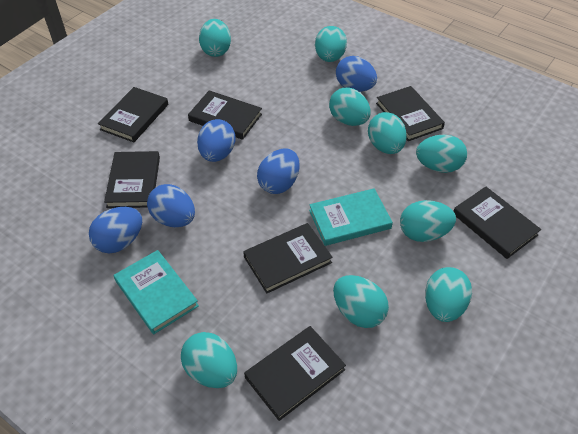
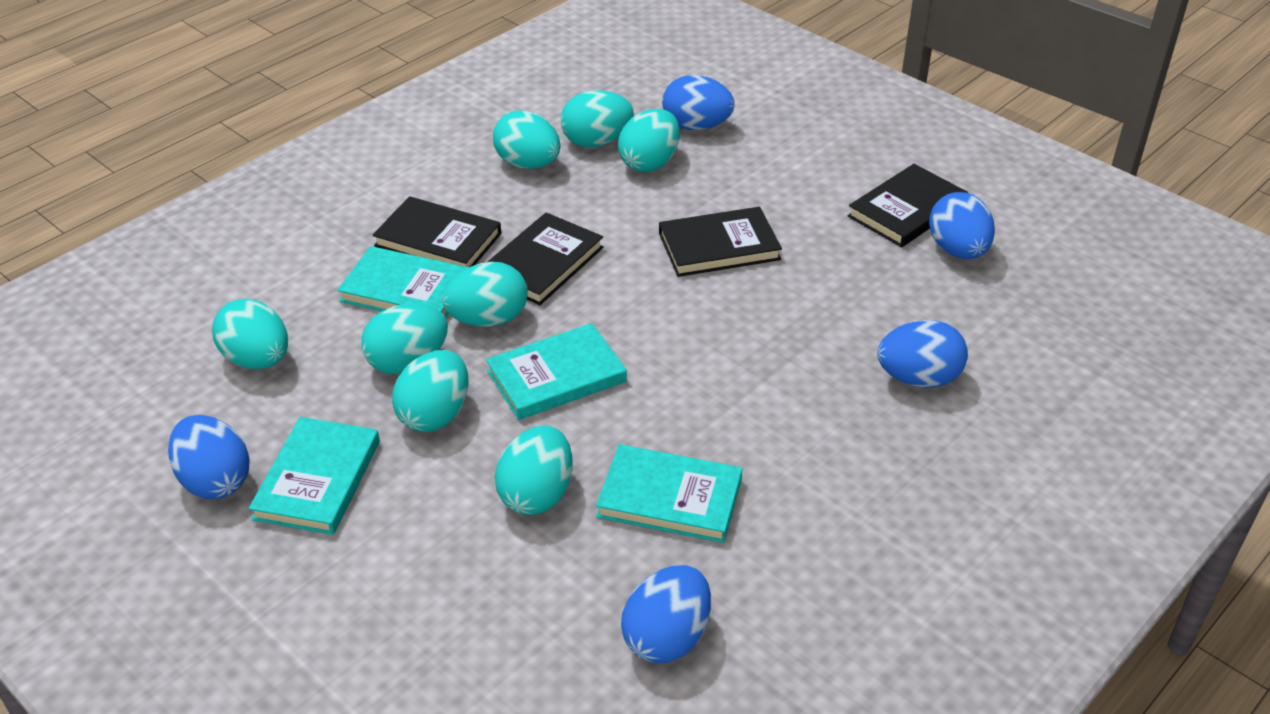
black book: 7 -> 4
turquoise book: 2 -> 4
turquoise egg: 9 -> 8

